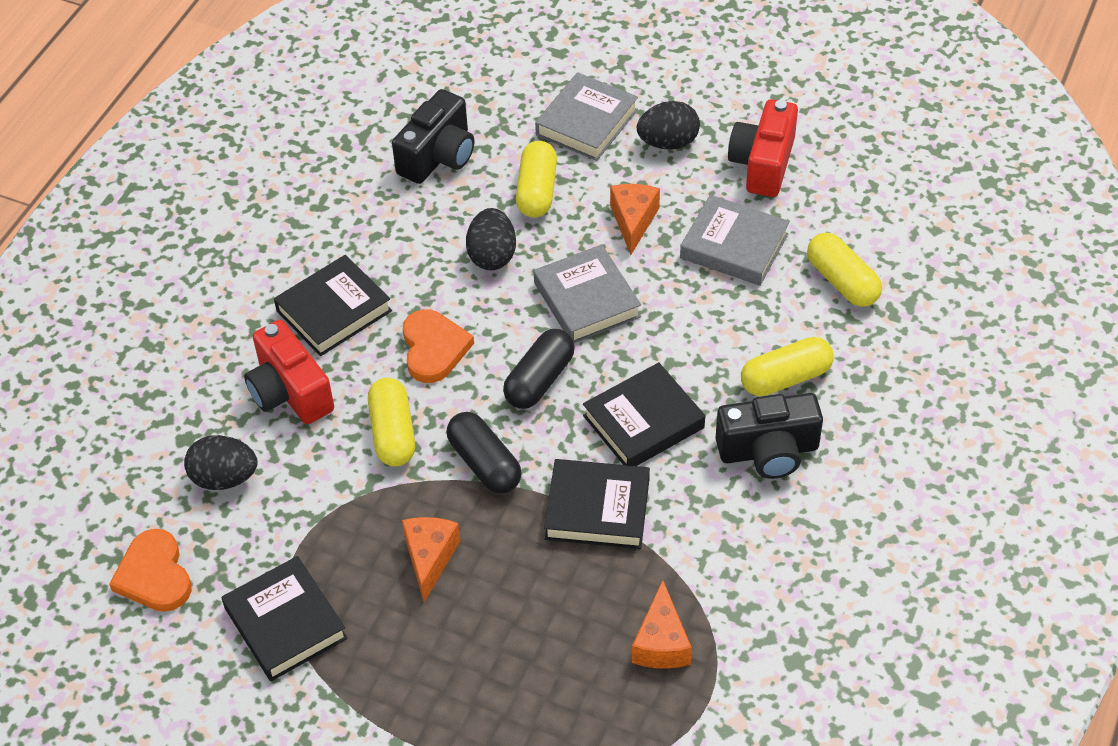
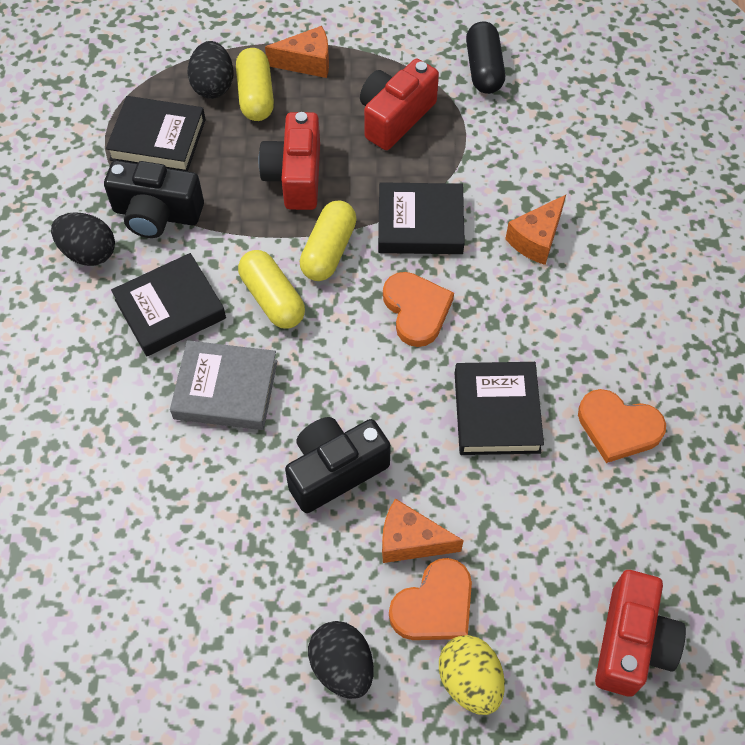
black capsule: 2 -> 1
grey book: 3 -> 1
orange heart: 2 -> 3
red camera: 2 -> 3
yellow capsule: 4 -> 3
yellow egg: 0 -> 1

